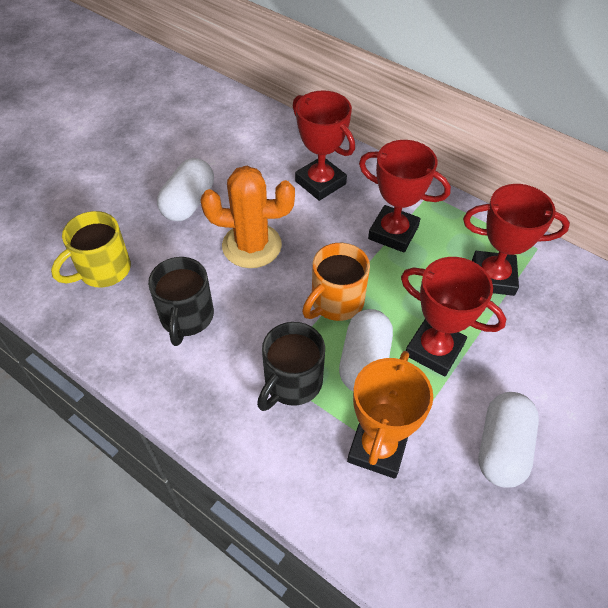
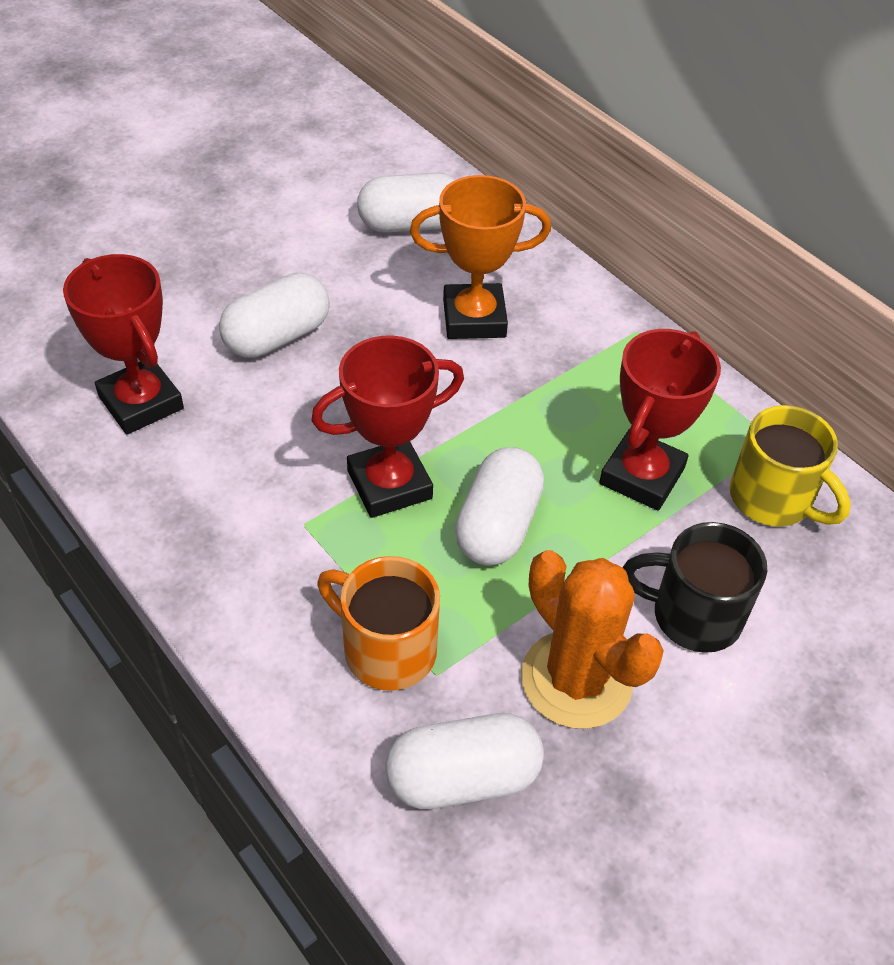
black mug: 2 -> 1
red trophy: 4 -> 3
white capsule: 3 -> 4

